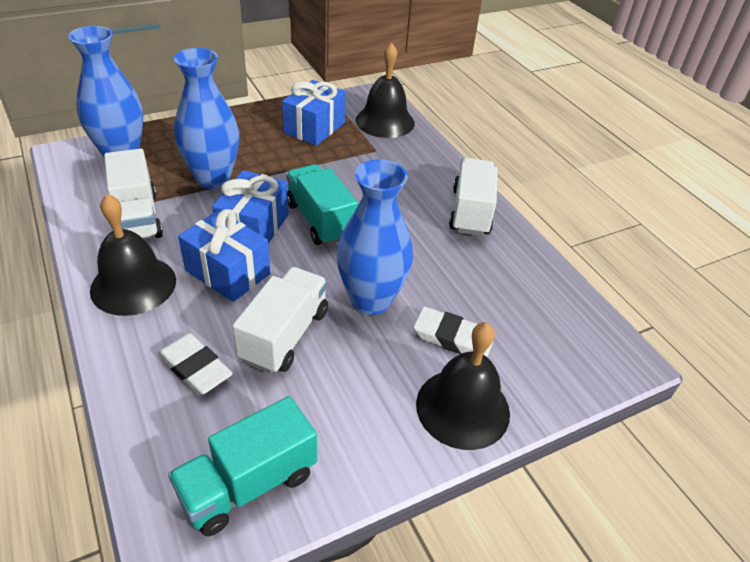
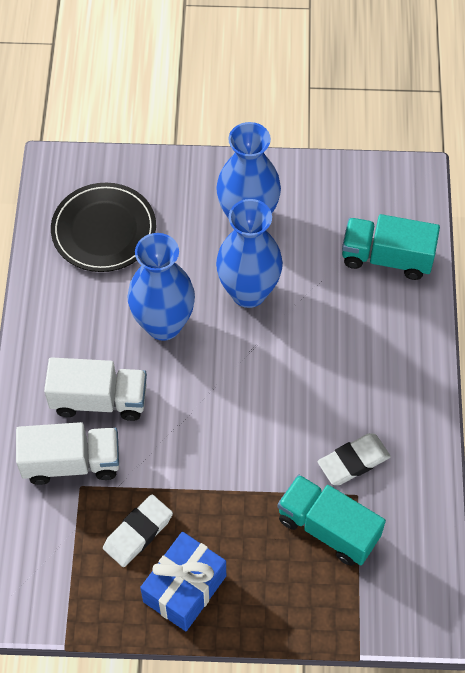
black bell: 3 -> 0
black plate: 0 -> 1
blue gift: 3 -> 1
white truck: 3 -> 2

